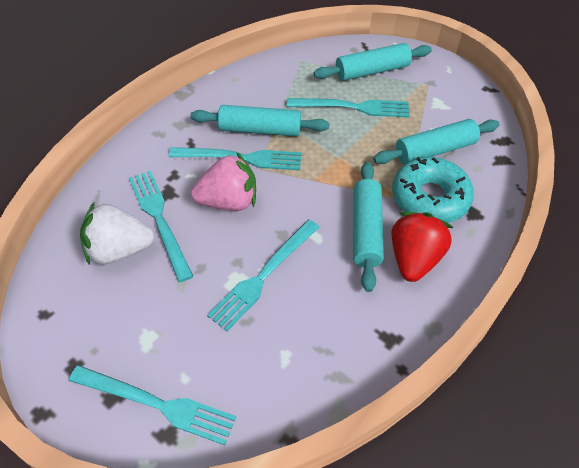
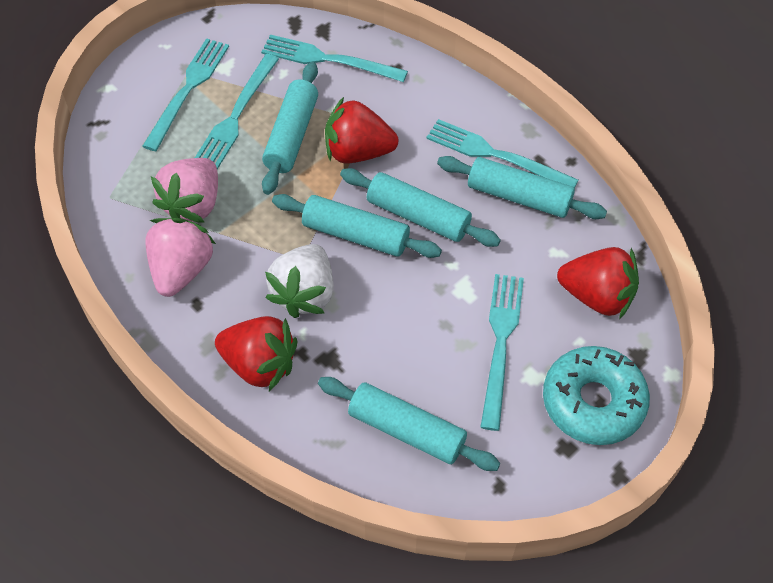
pink strawberry: 1 -> 2
red strawberry: 1 -> 3
turquoise rolling pin: 4 -> 5

